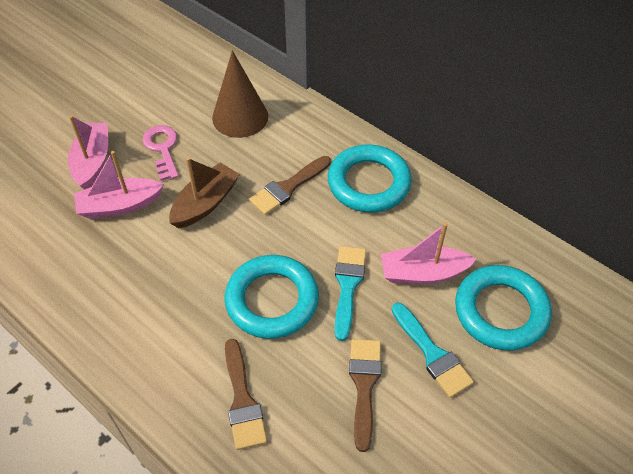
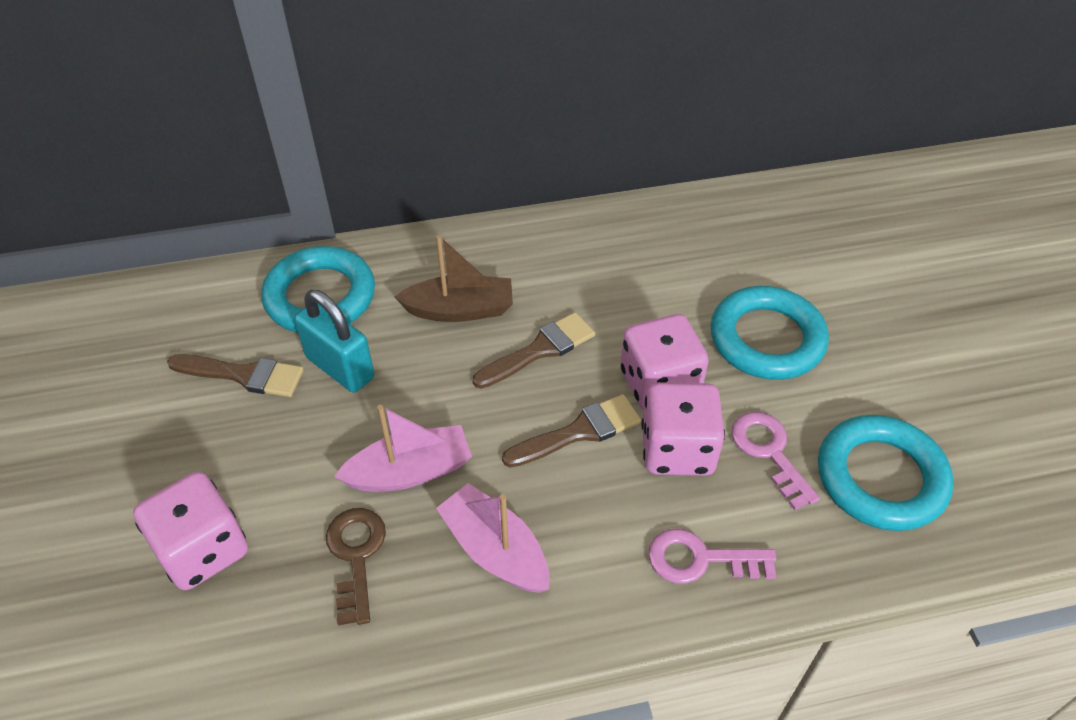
brown cone: 1 -> 0
brown key: 0 -> 1
pink boat: 3 -> 2
pink dice: 0 -> 3
pink key: 1 -> 2
turquoise brush: 2 -> 0
turquoise padlock: 0 -> 1

